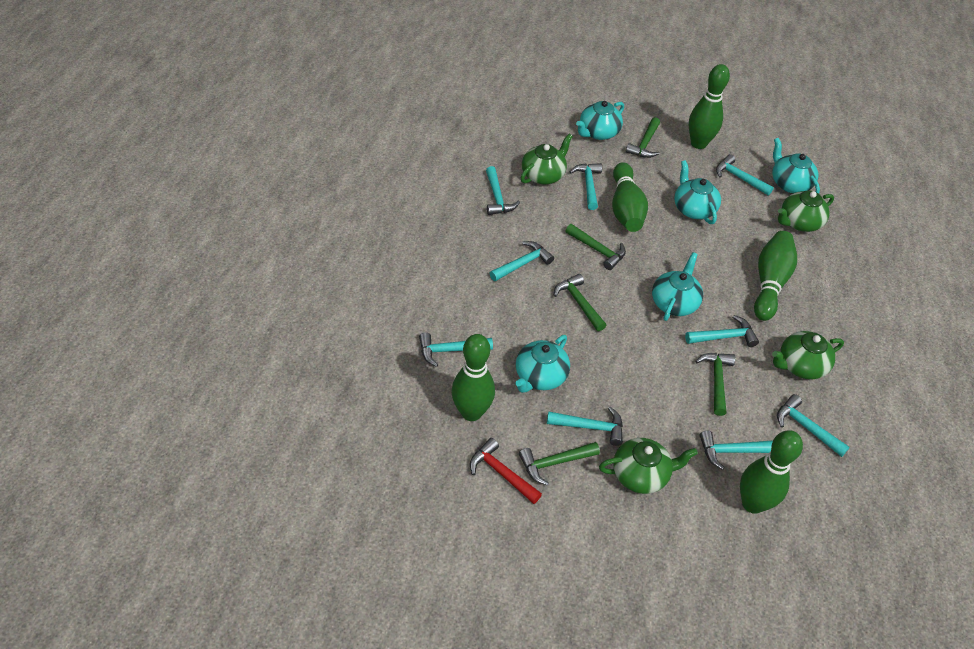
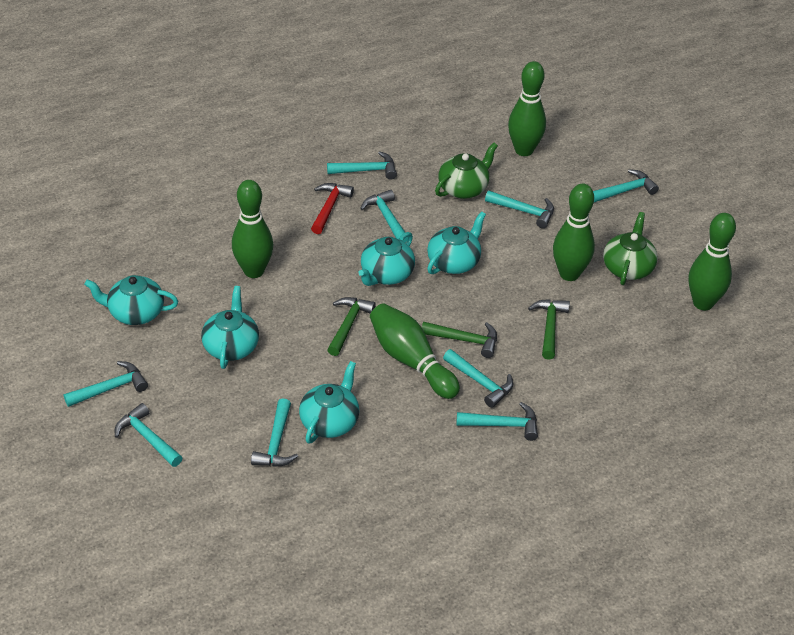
green hammer: 5 -> 3
green teapot: 4 -> 2

